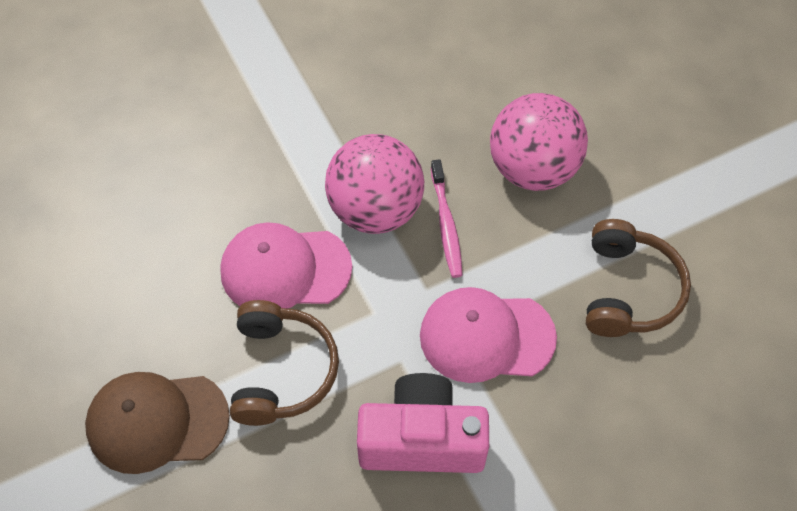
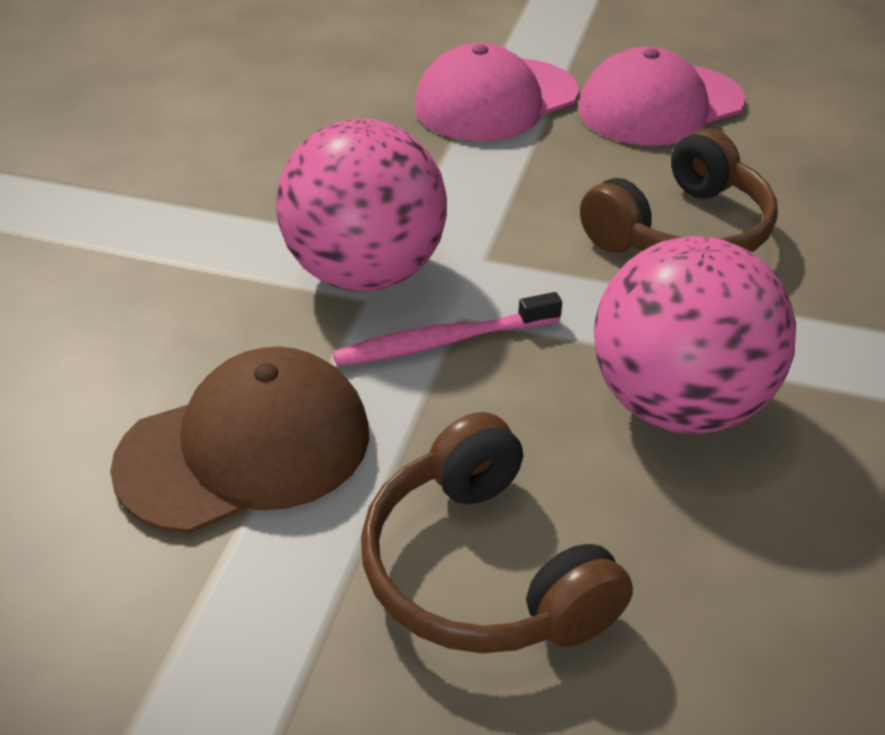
pink camera: 1 -> 0

